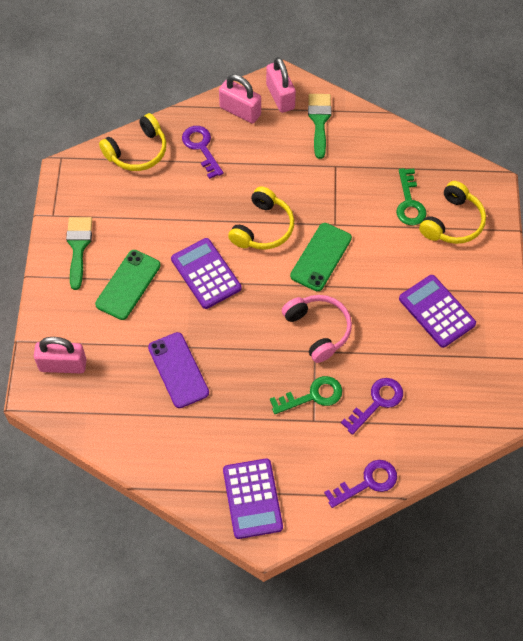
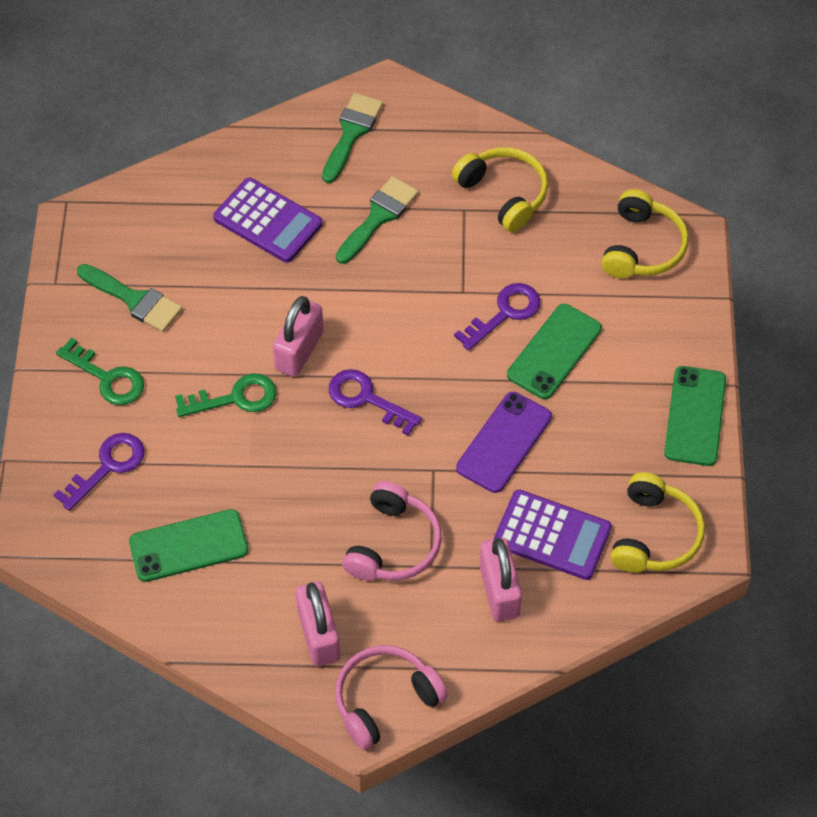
green brush: 2 -> 3
green phone: 2 -> 3
pink headphones: 1 -> 2
purple calculator: 3 -> 2

